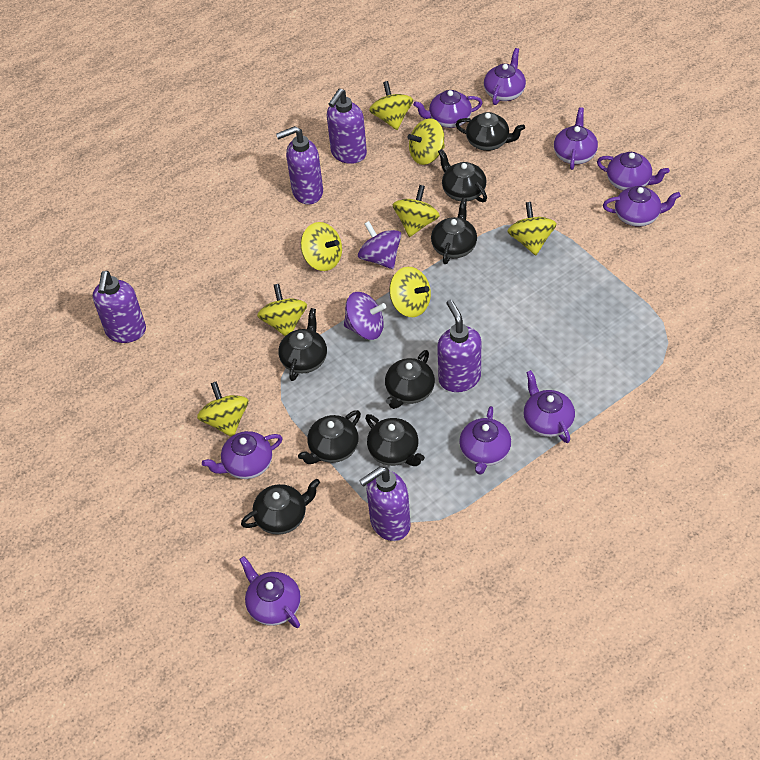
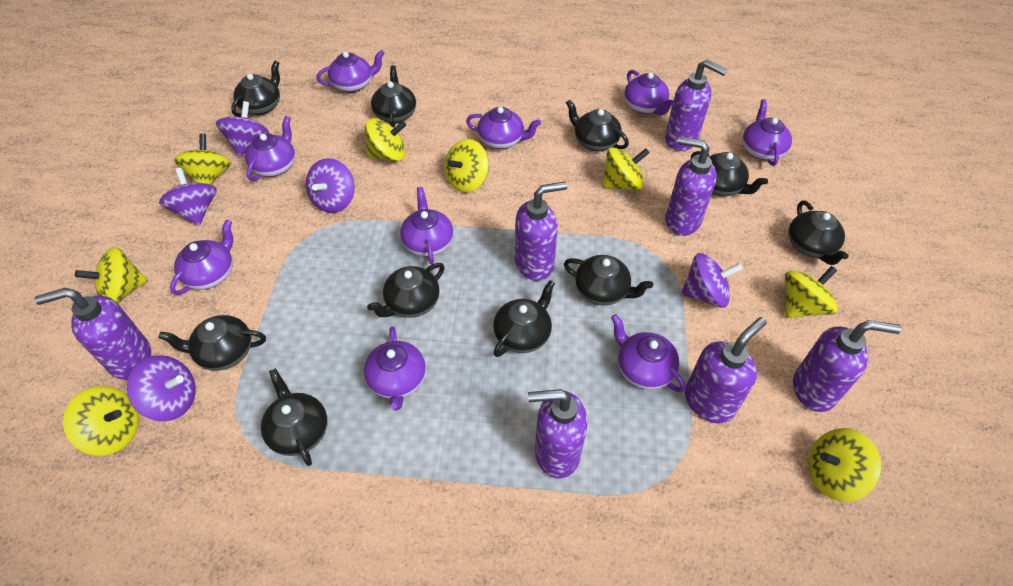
black teapot: 8 -> 10
purple soap dispenser: 5 -> 7
purple spinning top: 2 -> 5

